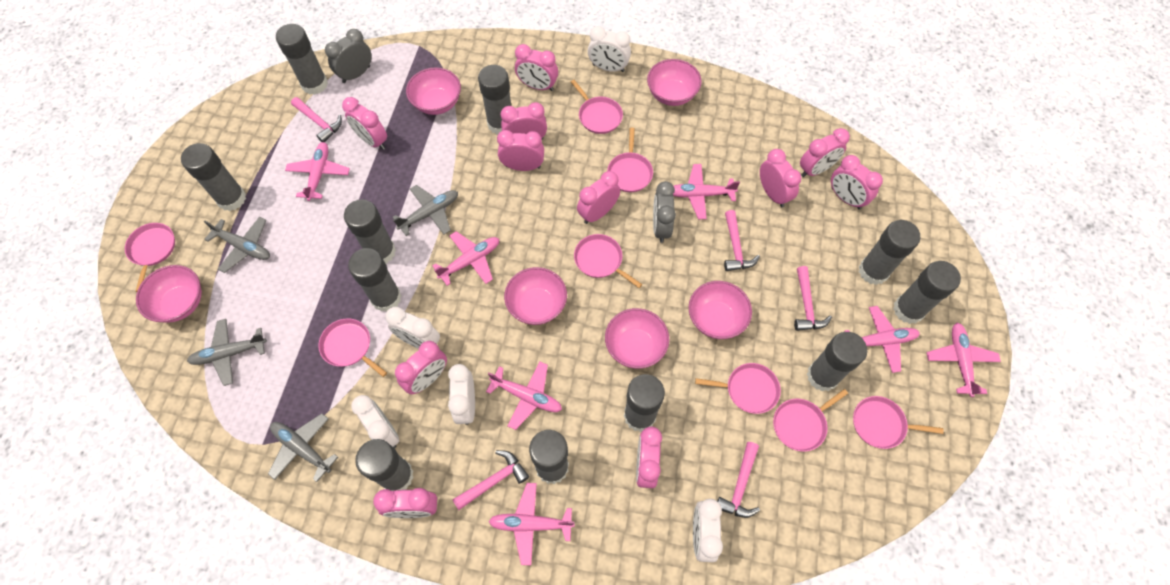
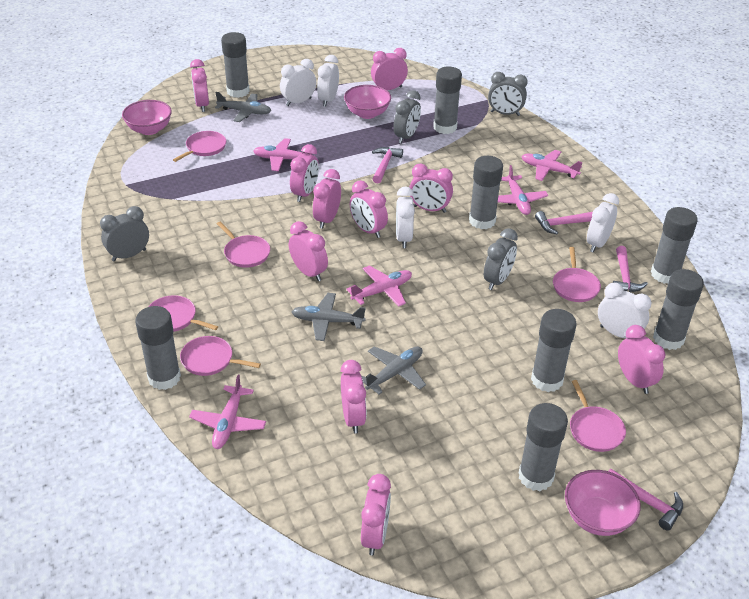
grey clock: 2 -> 4
grey glue stick: 11 -> 8
grey plane: 4 -> 3
pink bowl: 6 -> 3
pink clock: 11 -> 10
pink hammer: 5 -> 4
pink pan: 8 -> 6
pink plane: 7 -> 5

